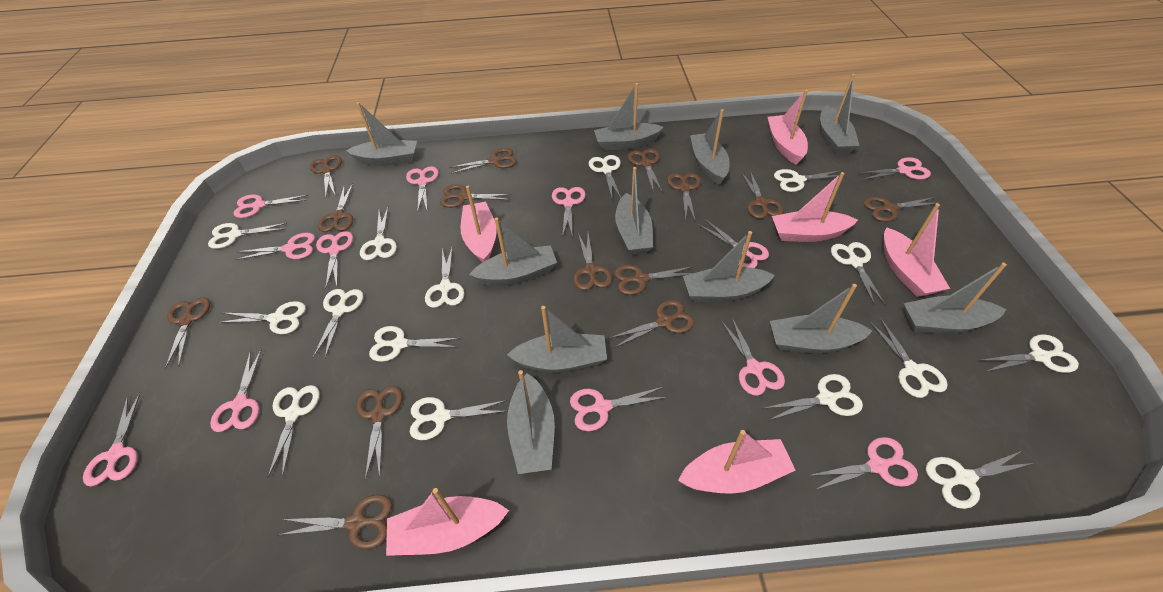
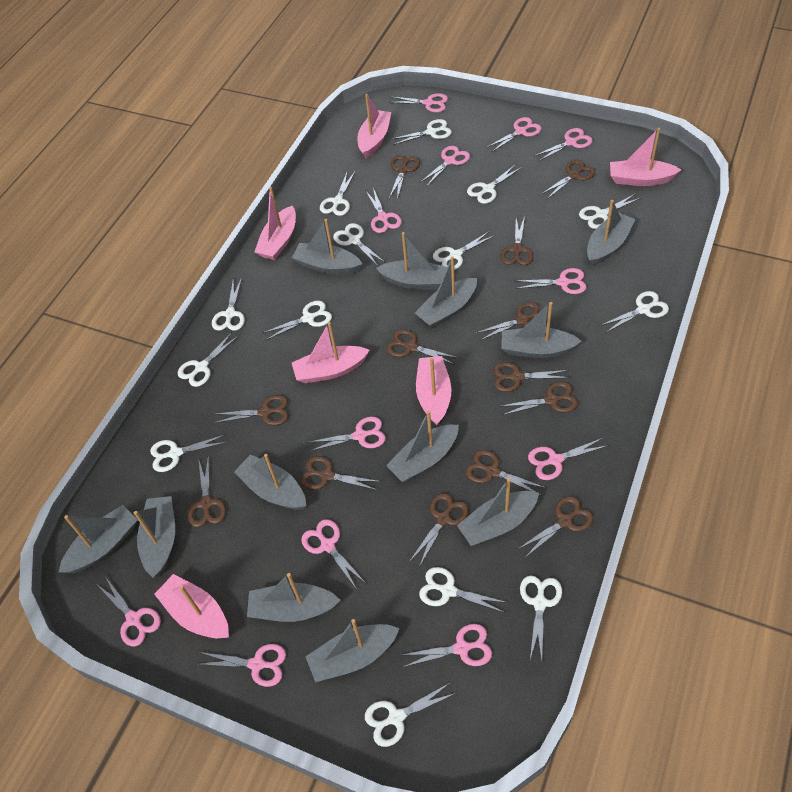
brown scissors: 14 -> 13
grey boat: 11 -> 12
white scissors: 15 -> 14

